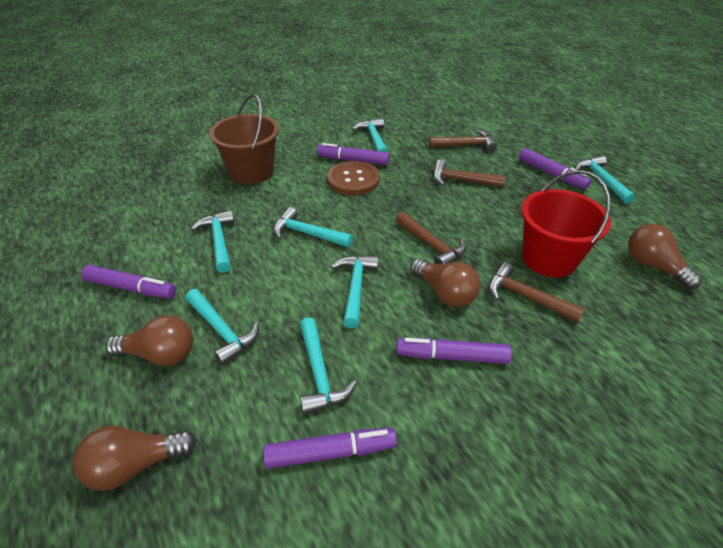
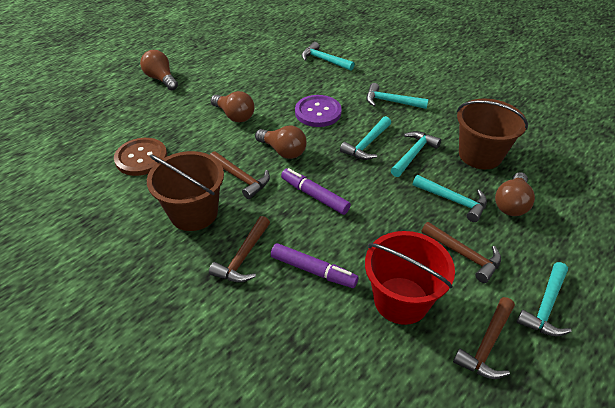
brown bucket: 1 -> 2
purple button: 0 -> 1
purple marker: 5 -> 2
turquoise hammer: 7 -> 6

